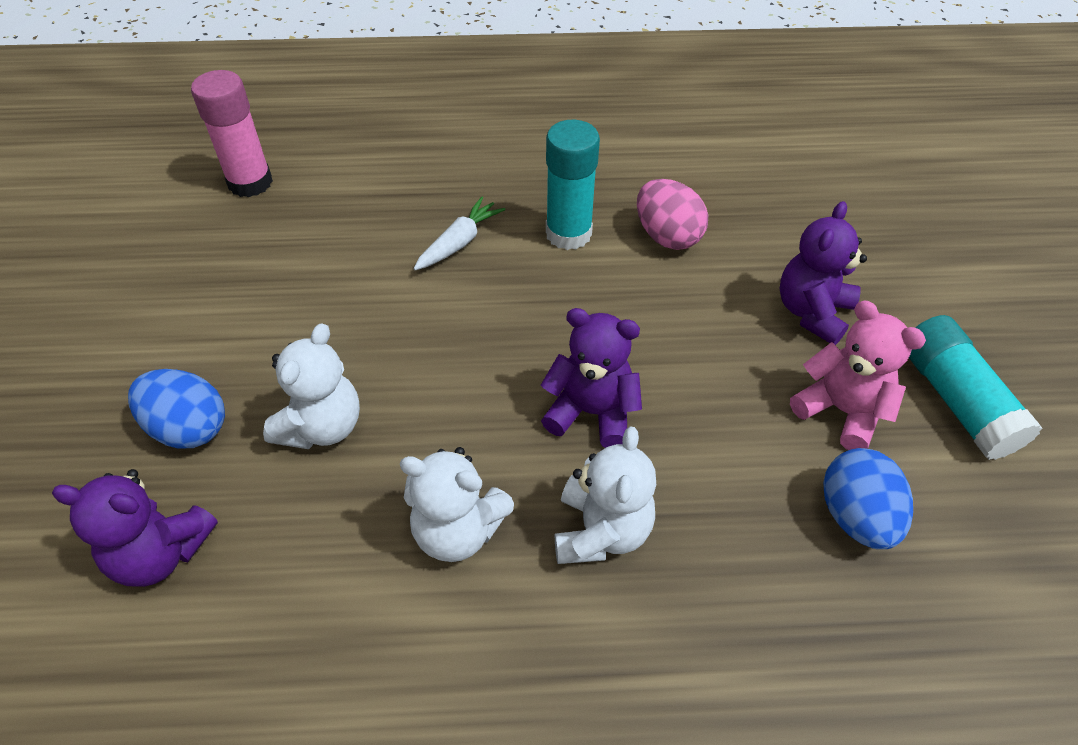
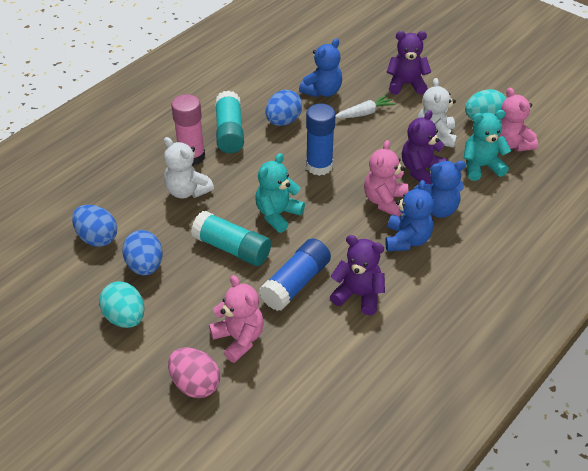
blue egg: 2 -> 3
blue glue stick: 0 -> 2
blue teddy bear: 0 -> 3
pink teddy bear: 1 -> 3
turquoise egg: 0 -> 2
turquoise teddy bear: 0 -> 2
white teddy bear: 3 -> 2

